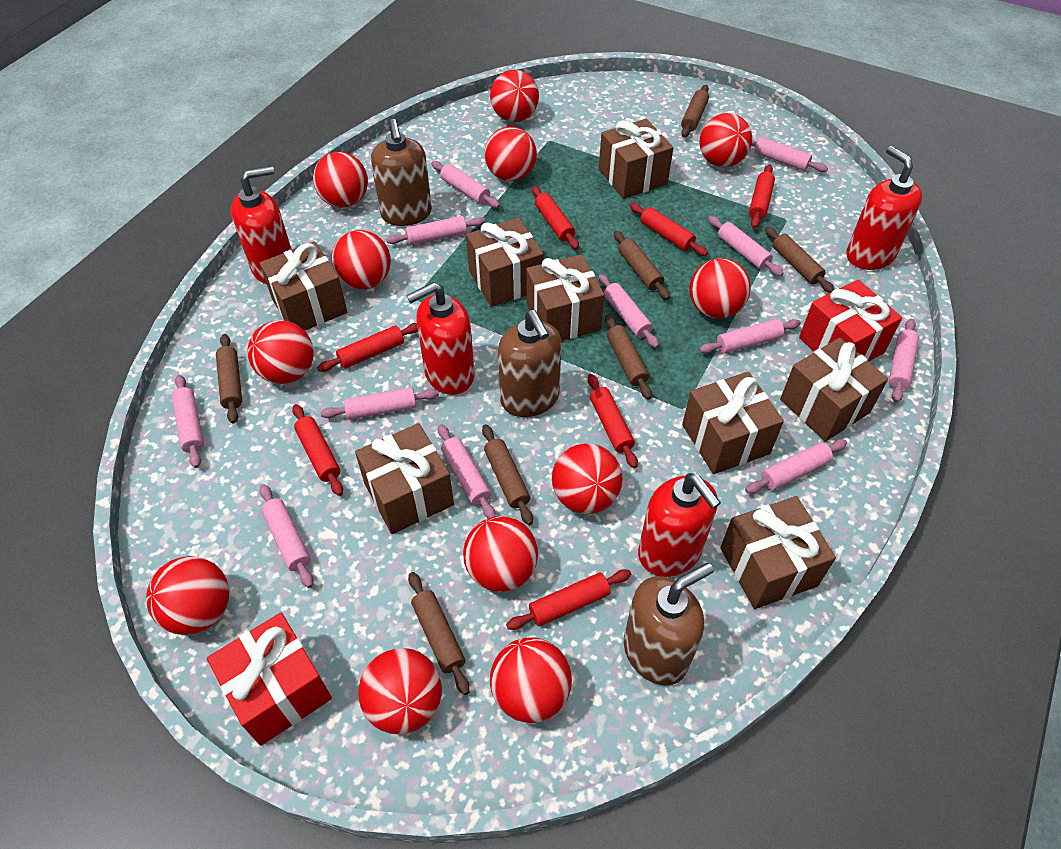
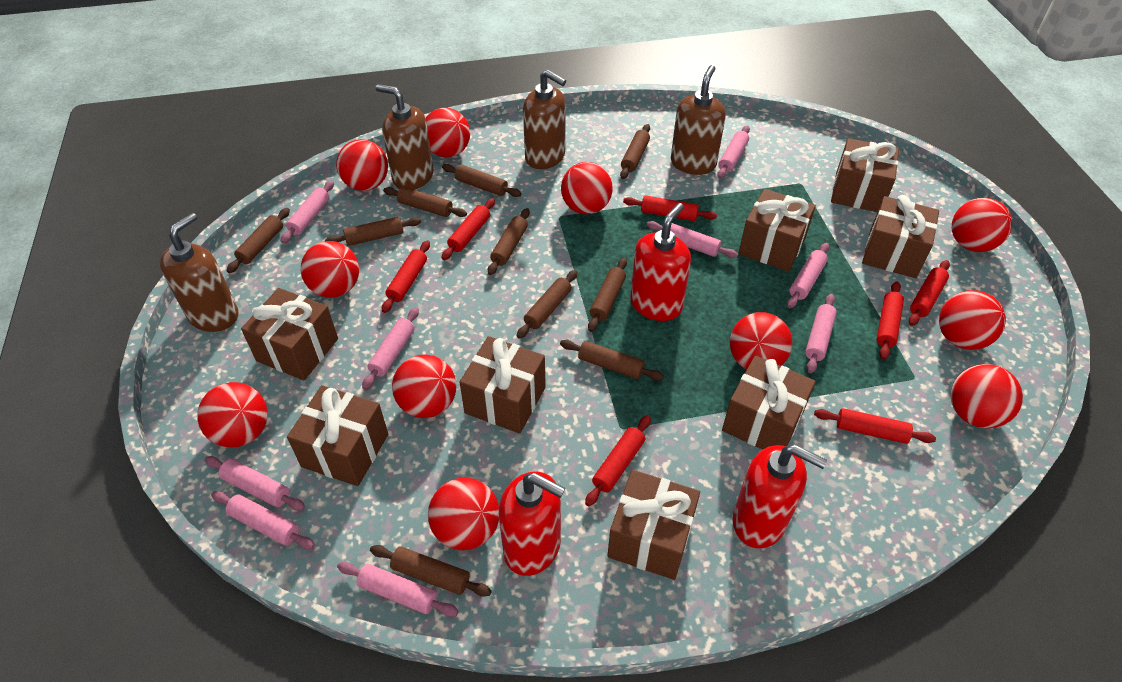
brown rolling pin: 7 -> 10
brown soap dispenser: 3 -> 4
pink rolling pin: 12 -> 9
red ball: 12 -> 11
red gift: 2 -> 0
red soap dispenser: 4 -> 3

